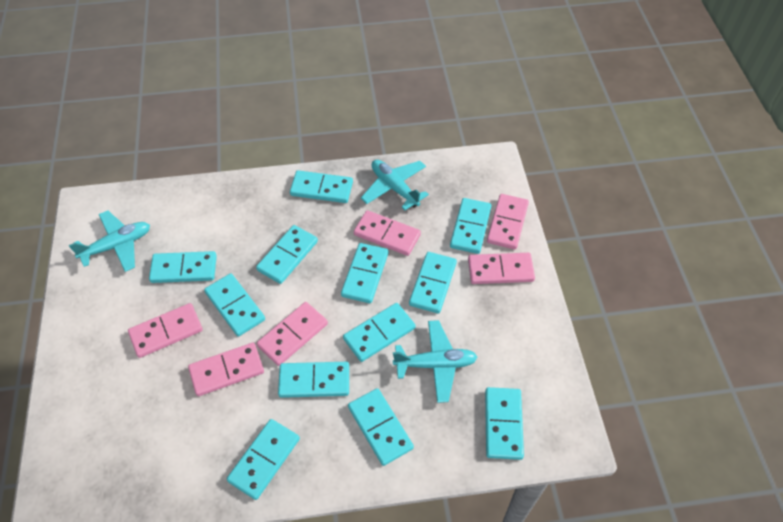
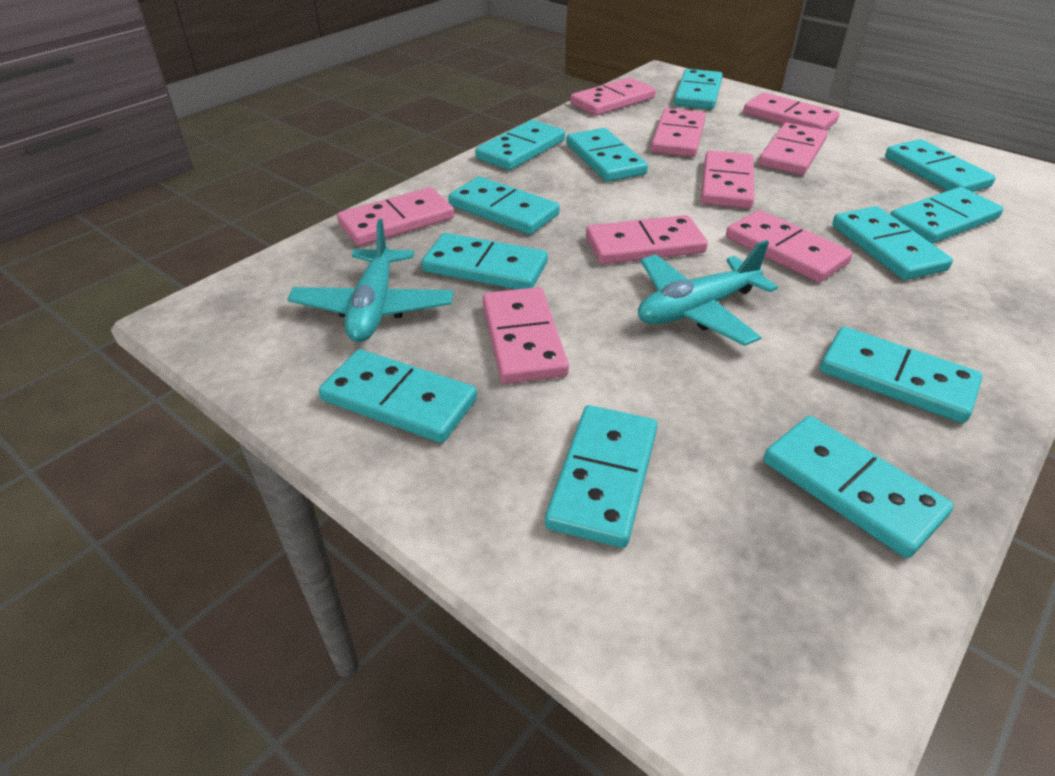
pink domino: 6 -> 9
turquoise plane: 3 -> 2

